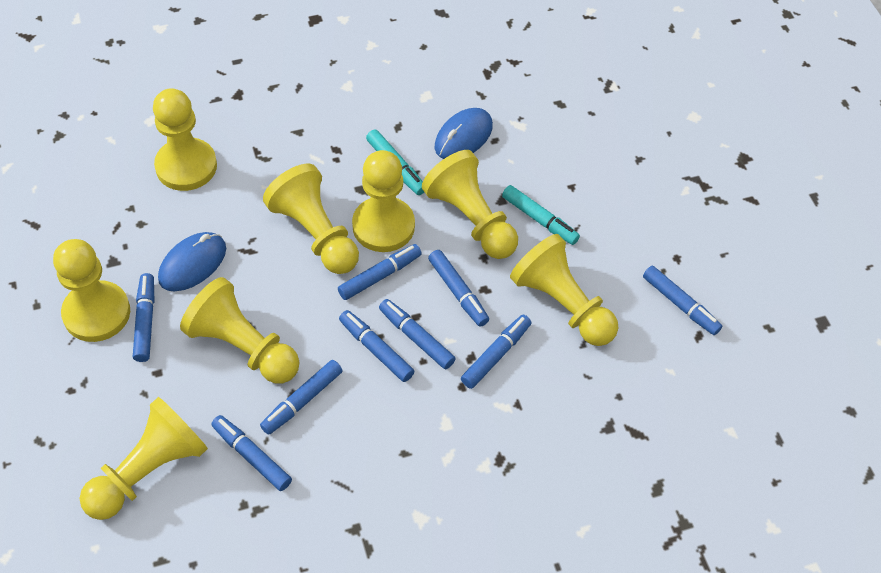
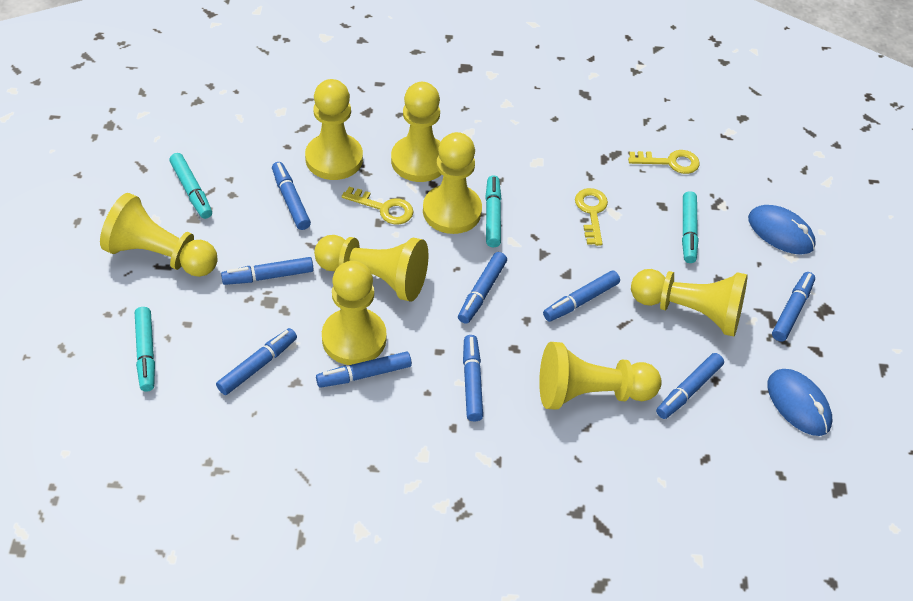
turquoise marker: 2 -> 4
yellow key: 0 -> 3

